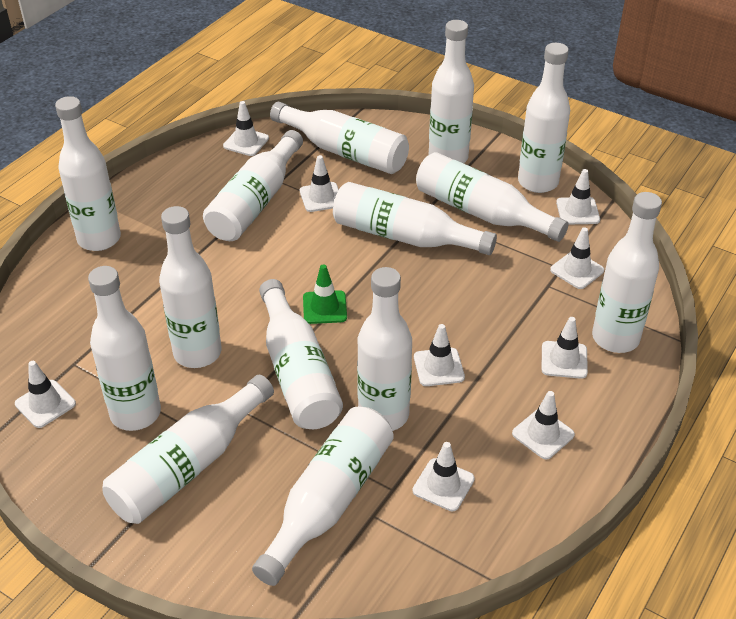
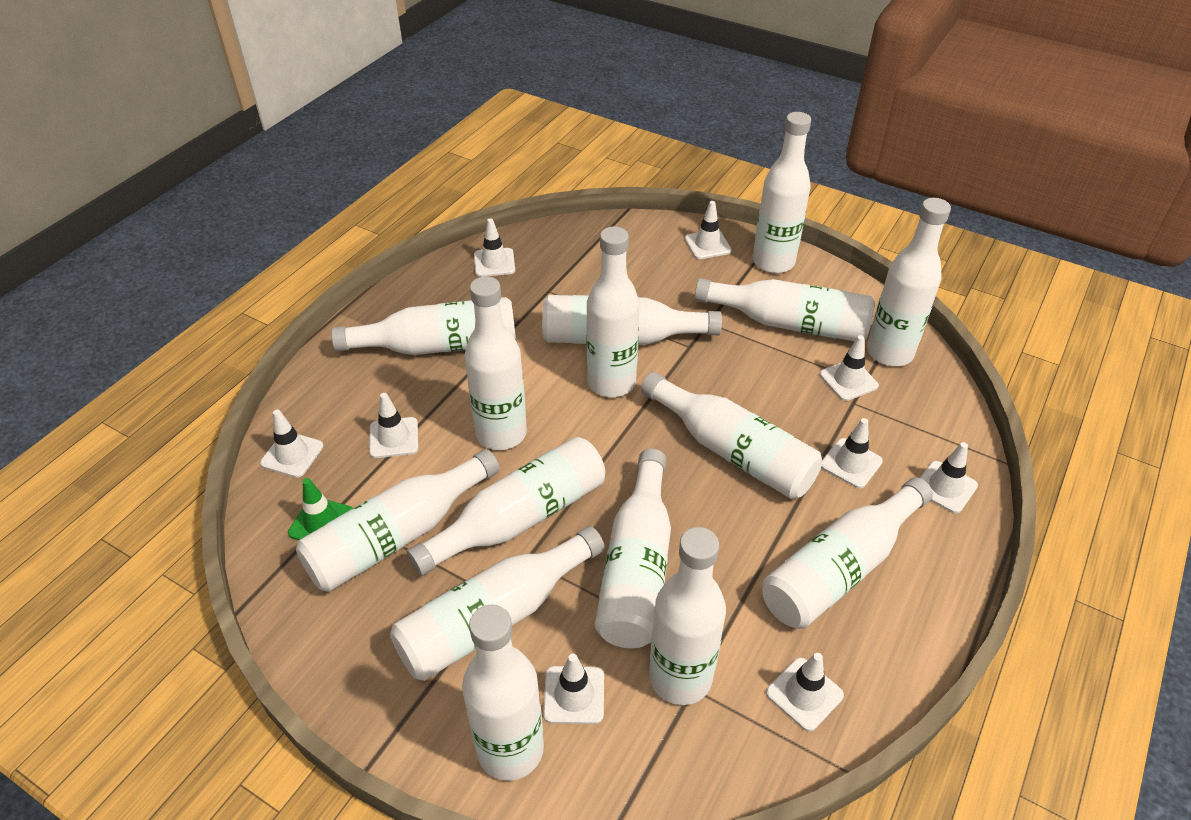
white bottle: 14 -> 15

